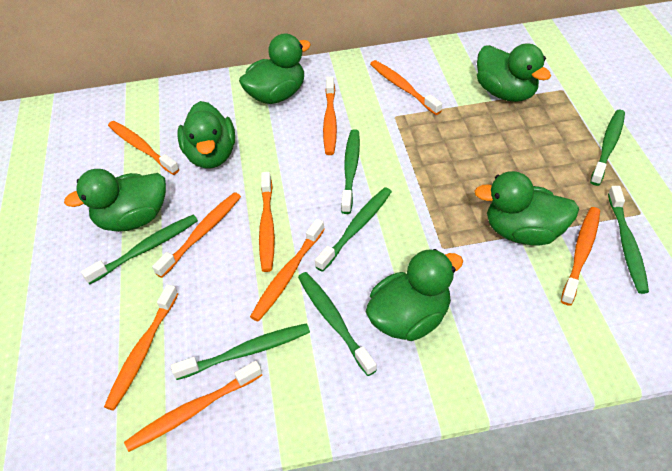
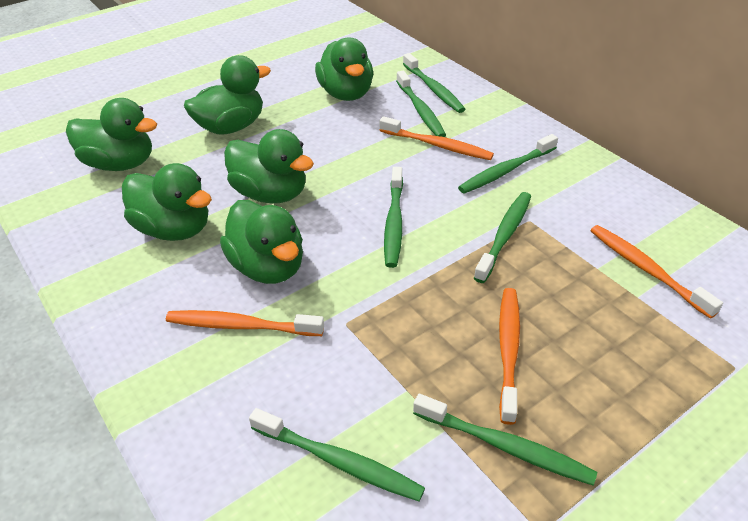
orange toothbrush: 9 -> 4

